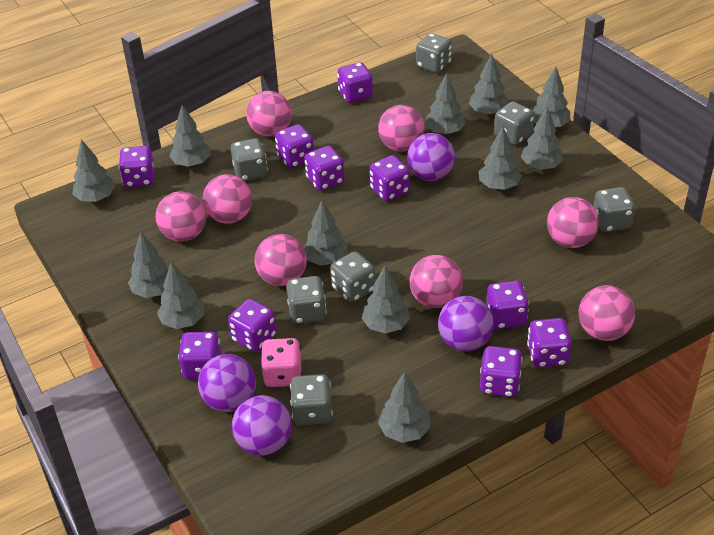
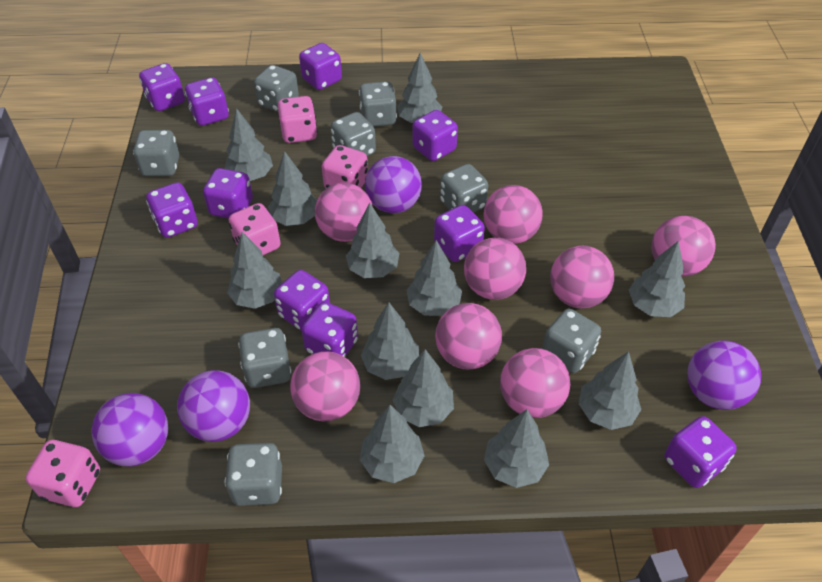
grey dice: 7 -> 8
pink dice: 1 -> 4

